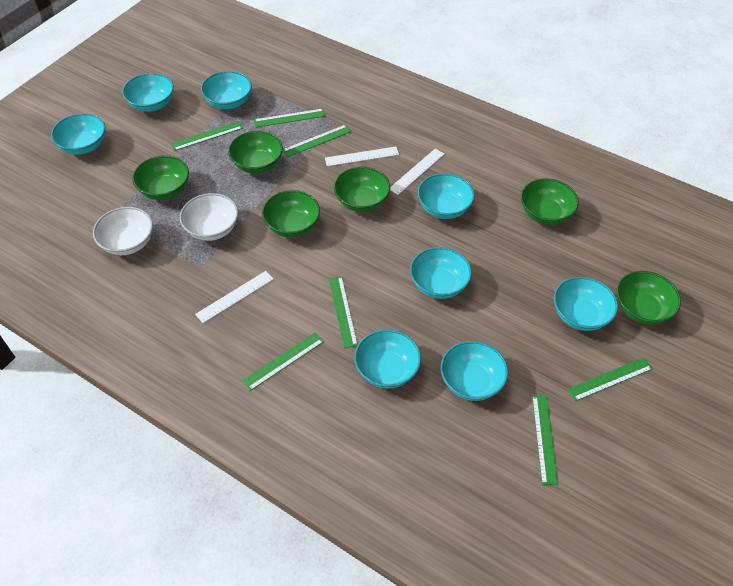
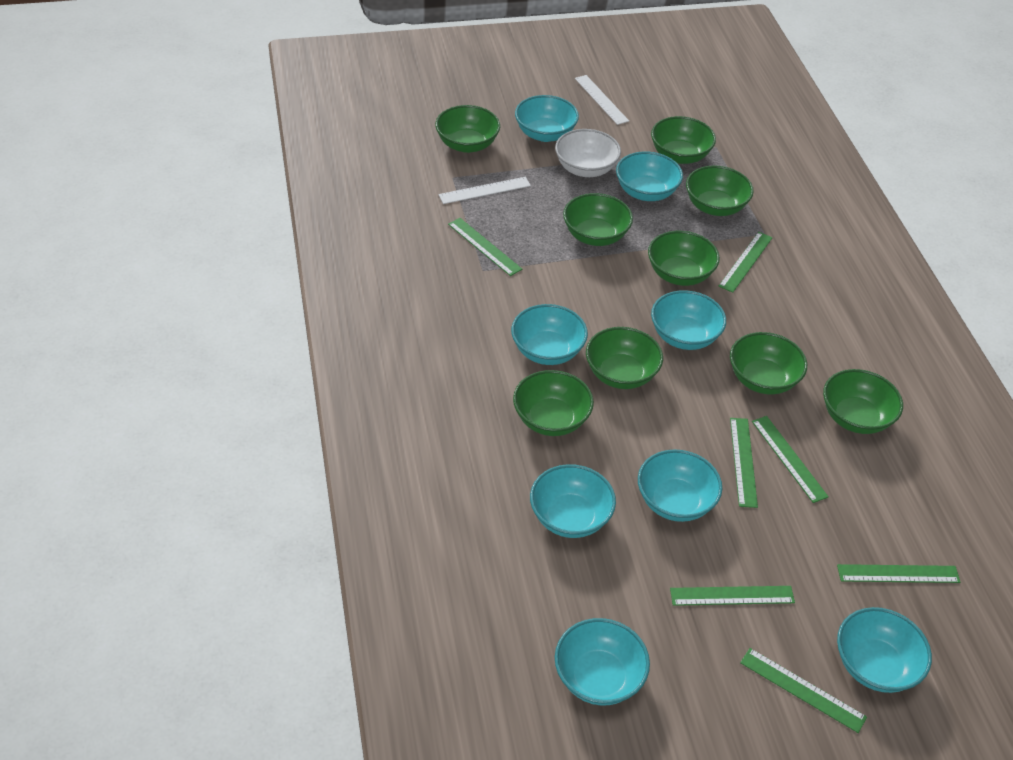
green bowl: 6 -> 9
white bowl: 2 -> 1
white ruler: 3 -> 2

